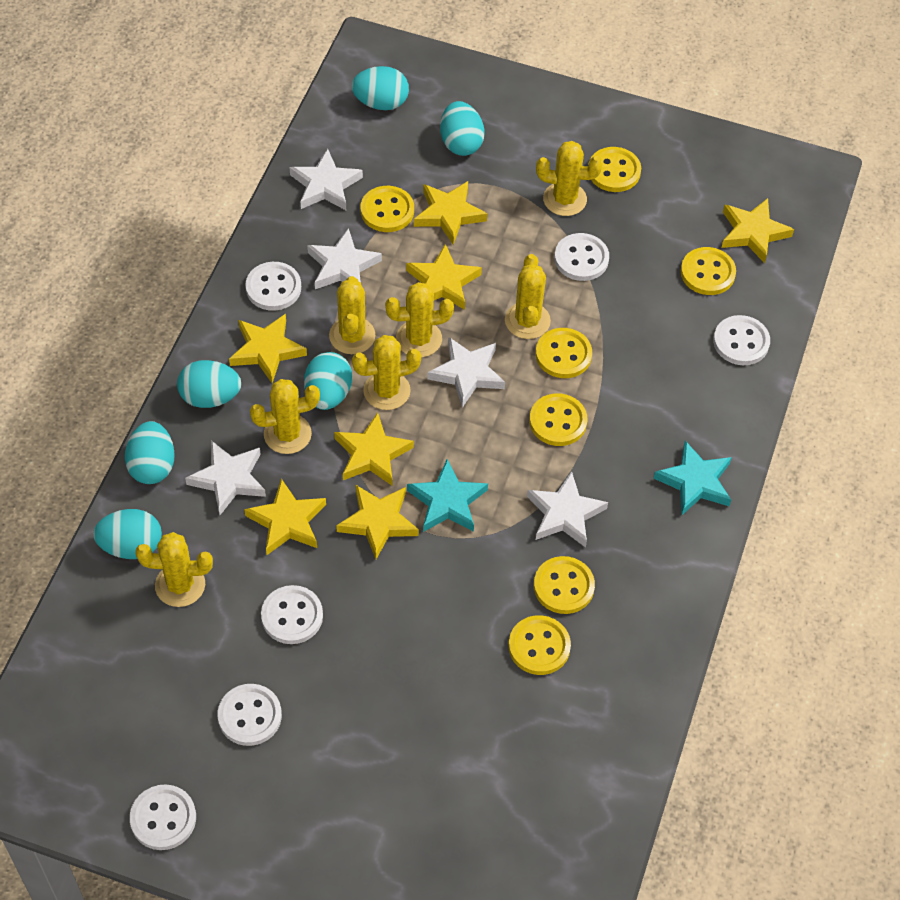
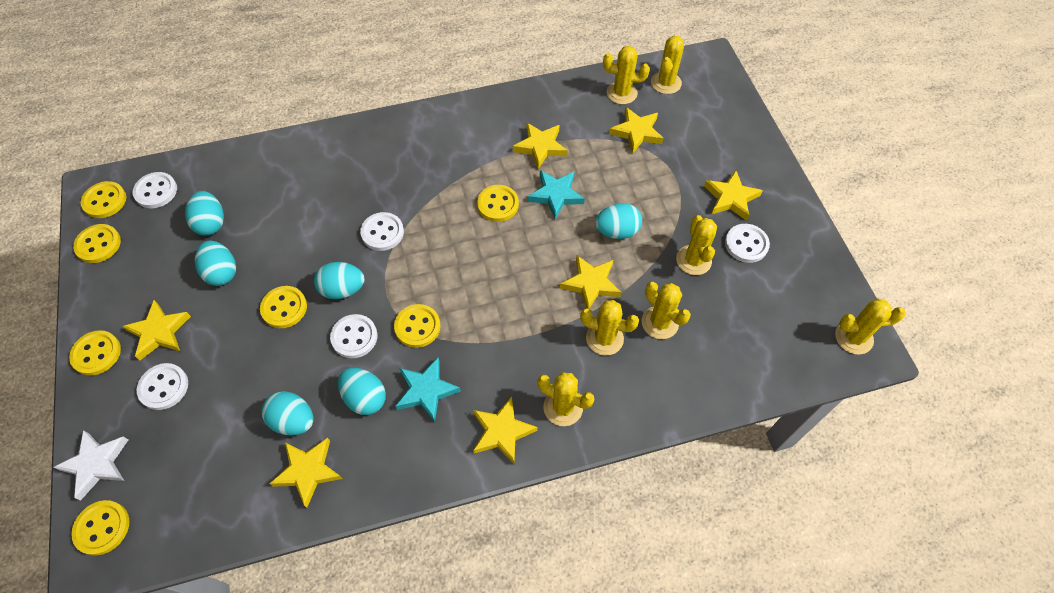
white button: 6 -> 5
white star: 5 -> 1

